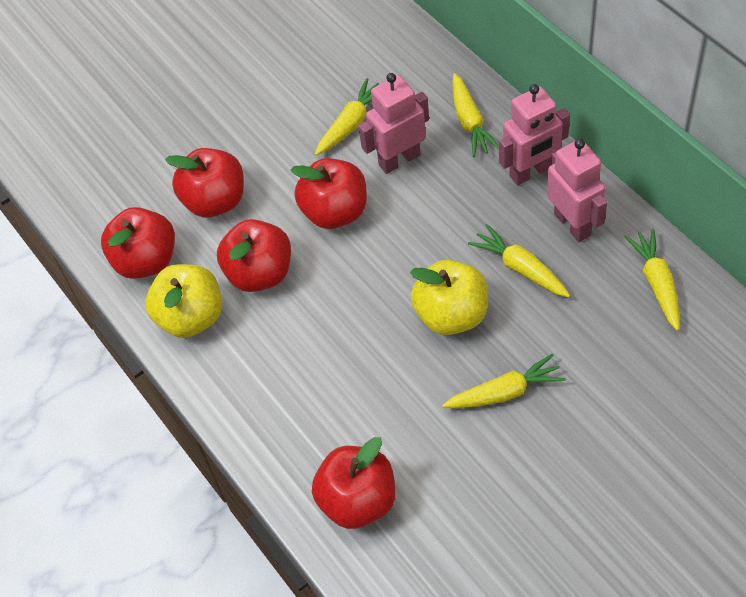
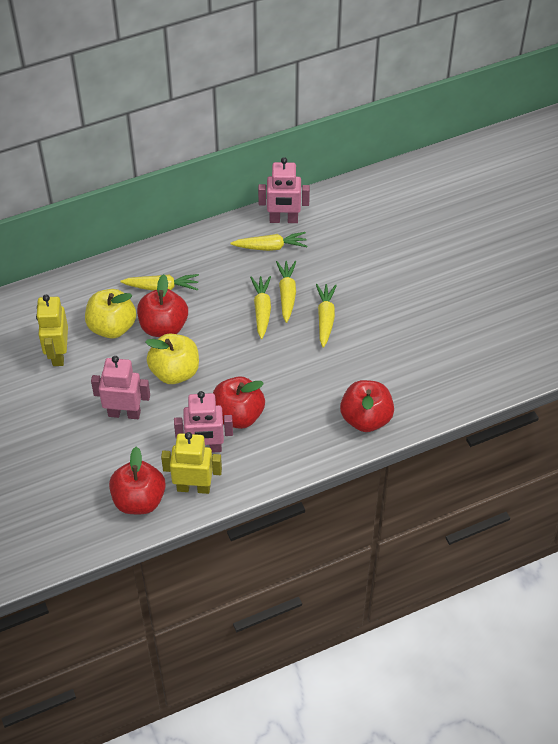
red apple: 5 -> 4
yellow robot: 0 -> 2

